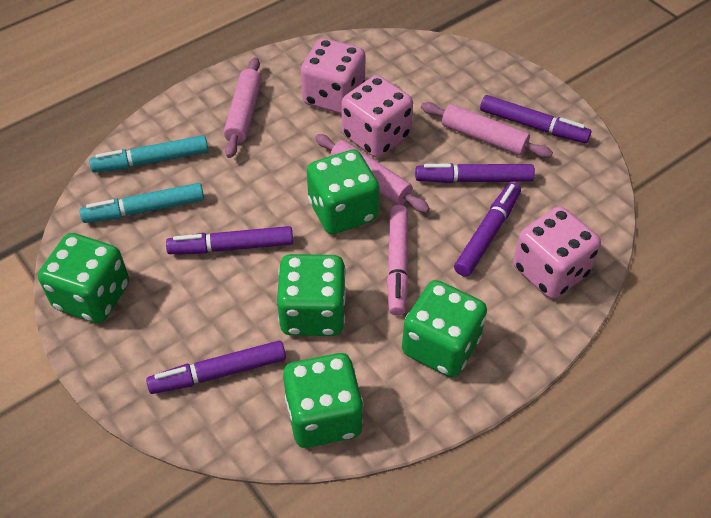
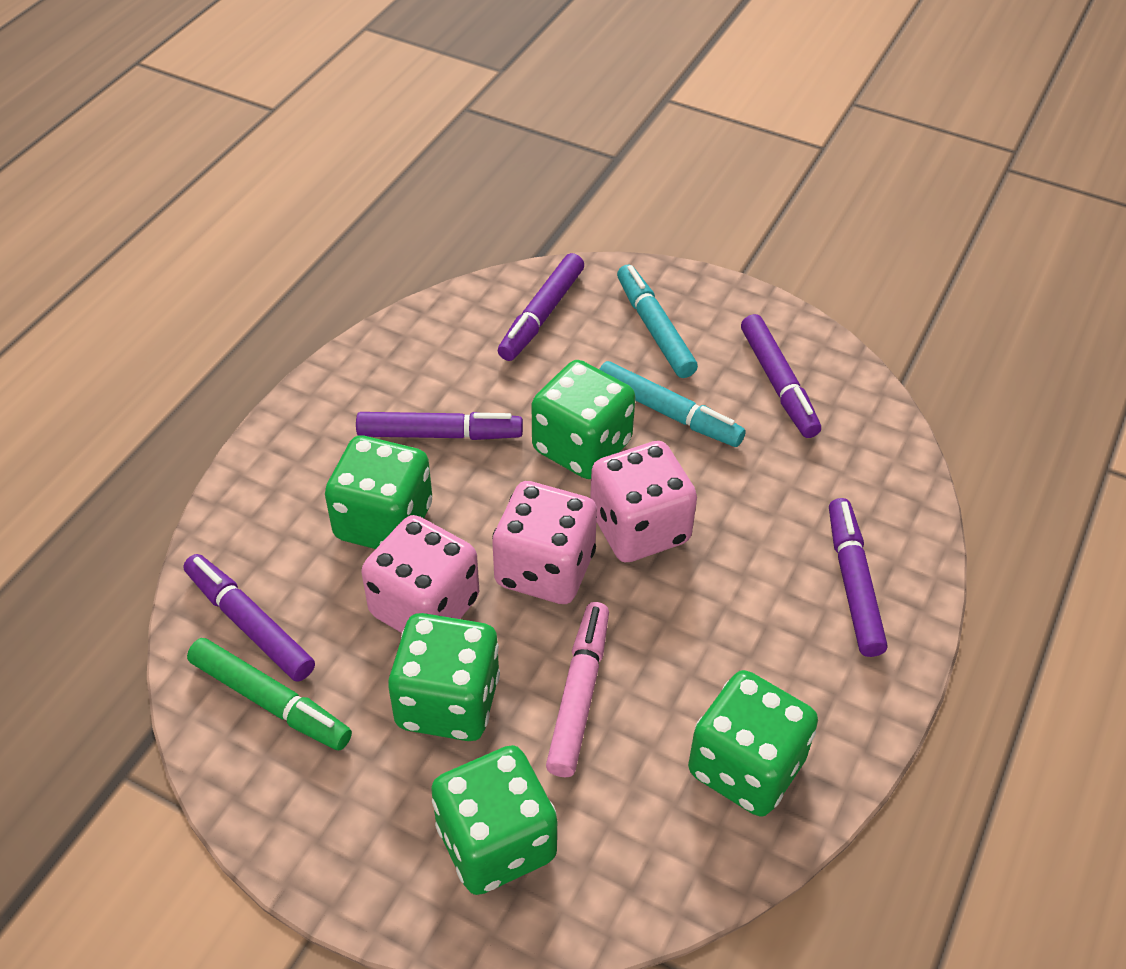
green marker: 0 -> 1
pink rolling pin: 3 -> 0

